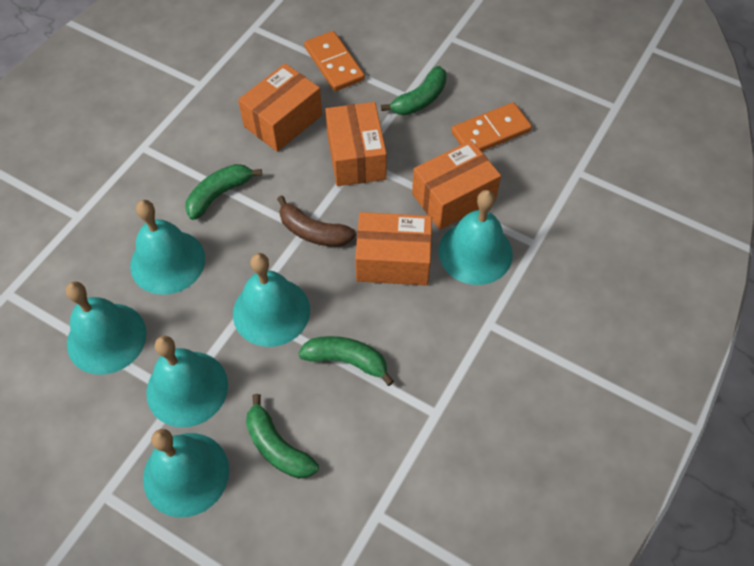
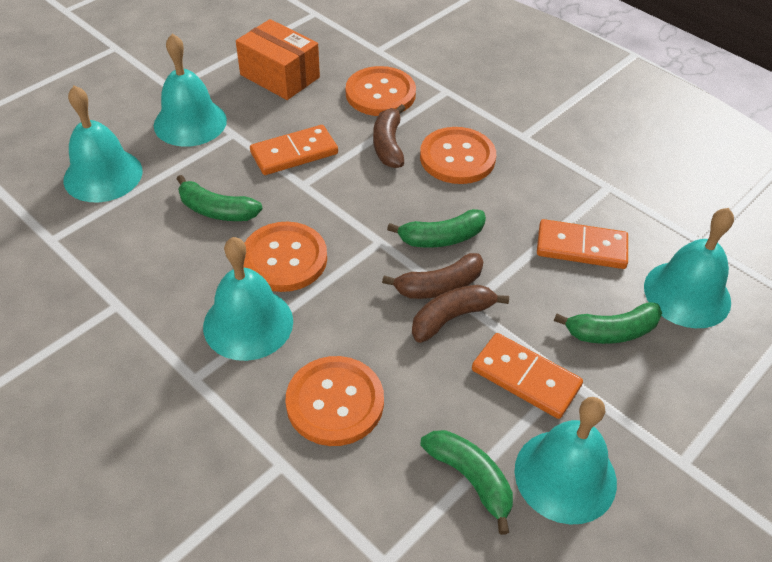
brown banana: 1 -> 3
orange box: 4 -> 1
orange button: 0 -> 4
orange domino: 2 -> 3
turquoise bell: 6 -> 5

